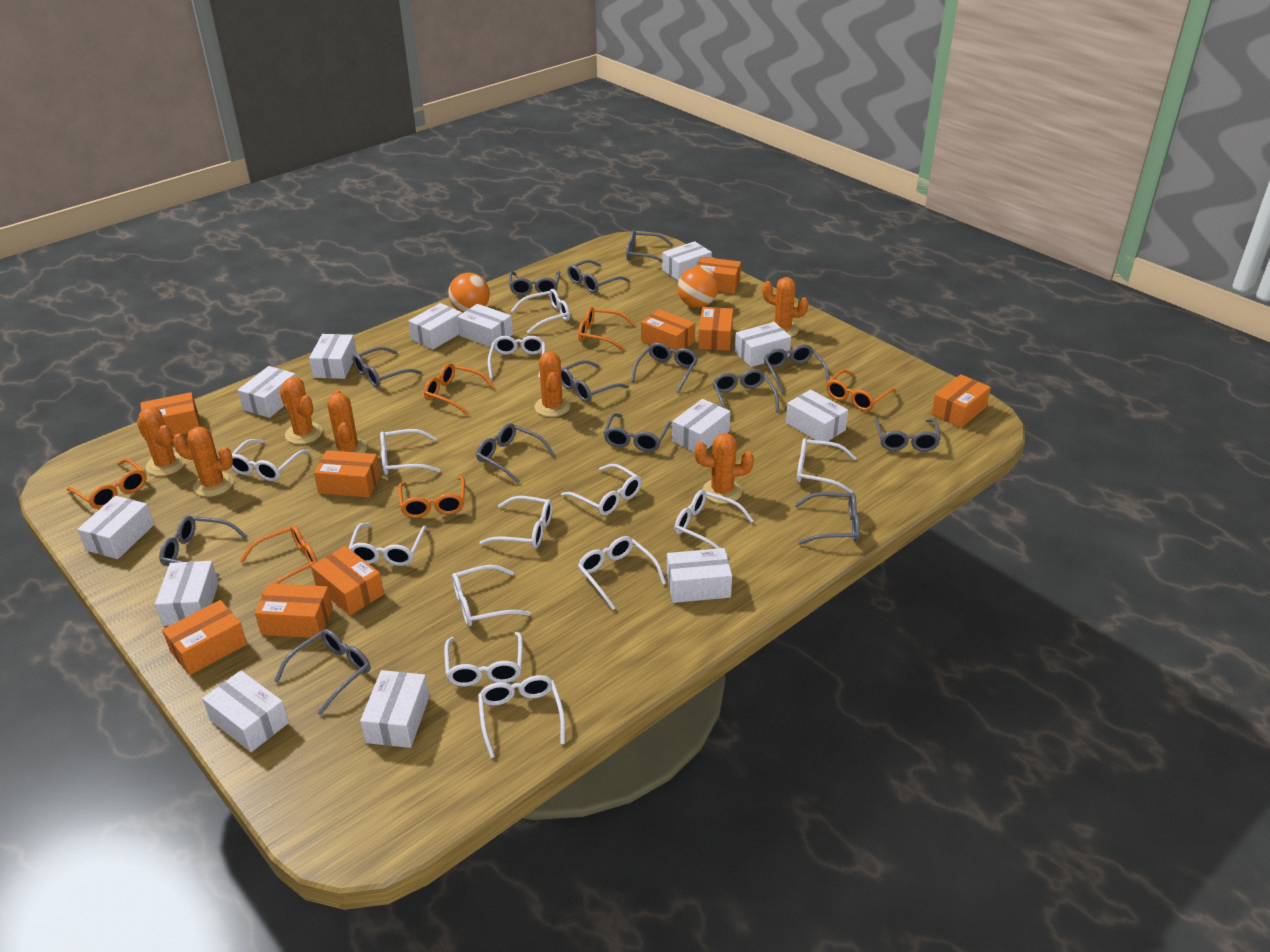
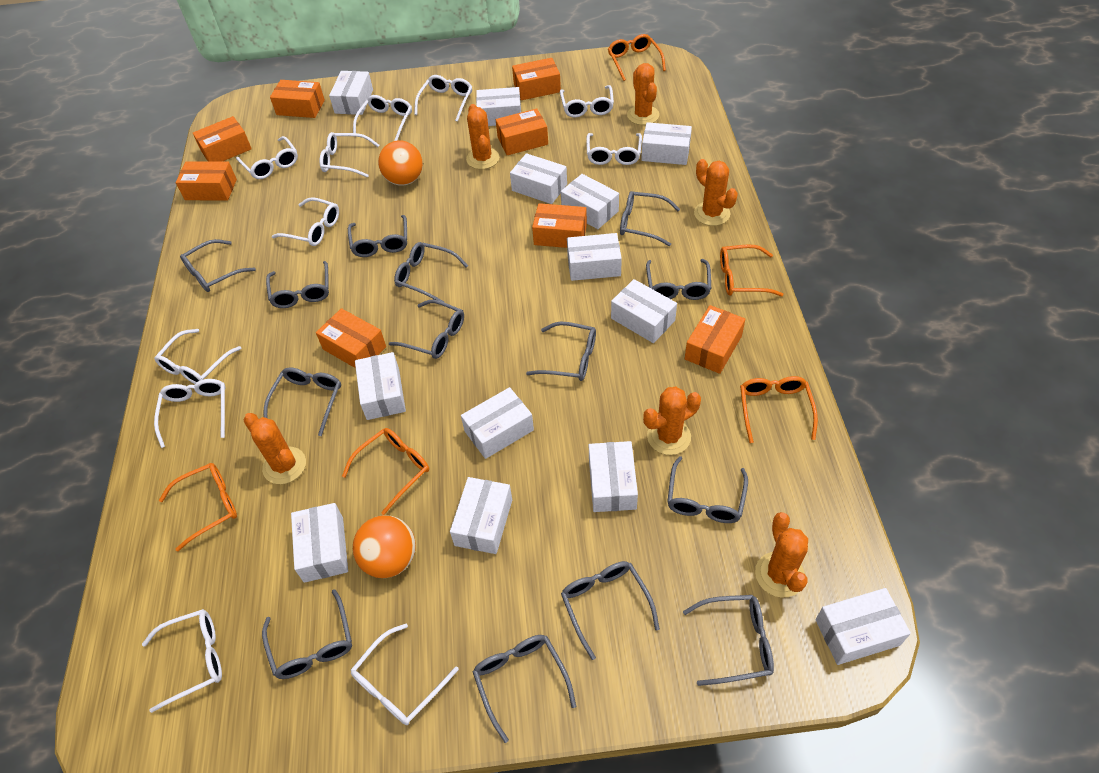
orange box: 9 -> 8
orange cactus: 7 -> 6
orange glasses: 6 -> 5
white glasses: 13 -> 11

